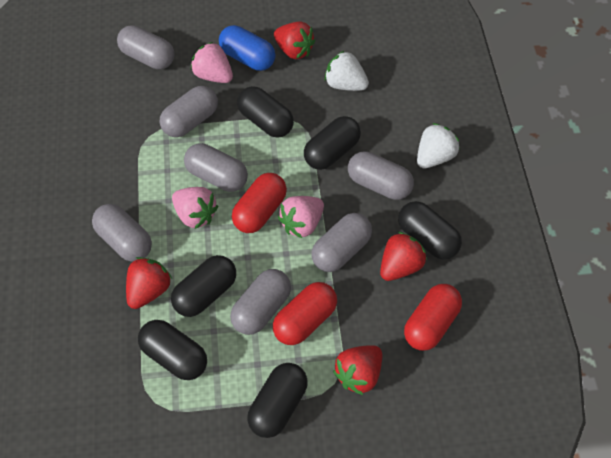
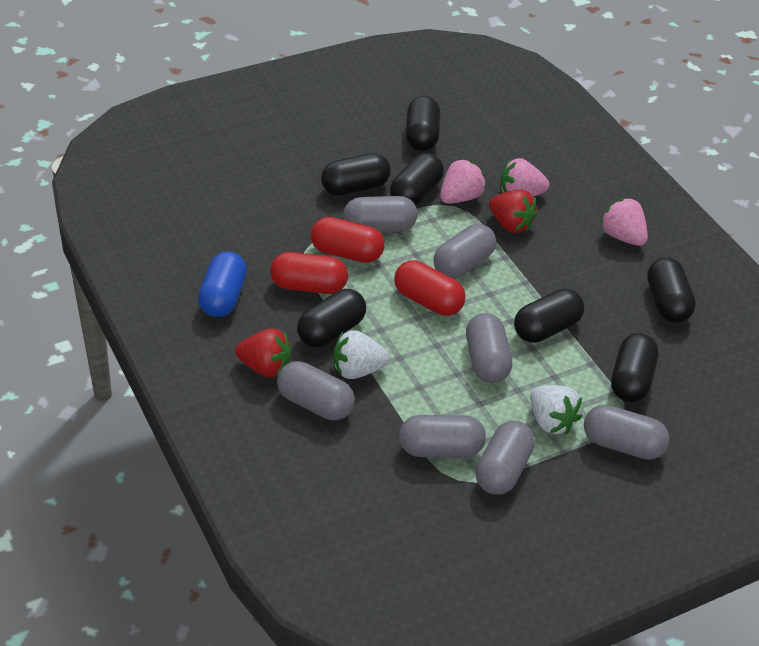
black capsule: 6 -> 7
red strawberry: 4 -> 2

